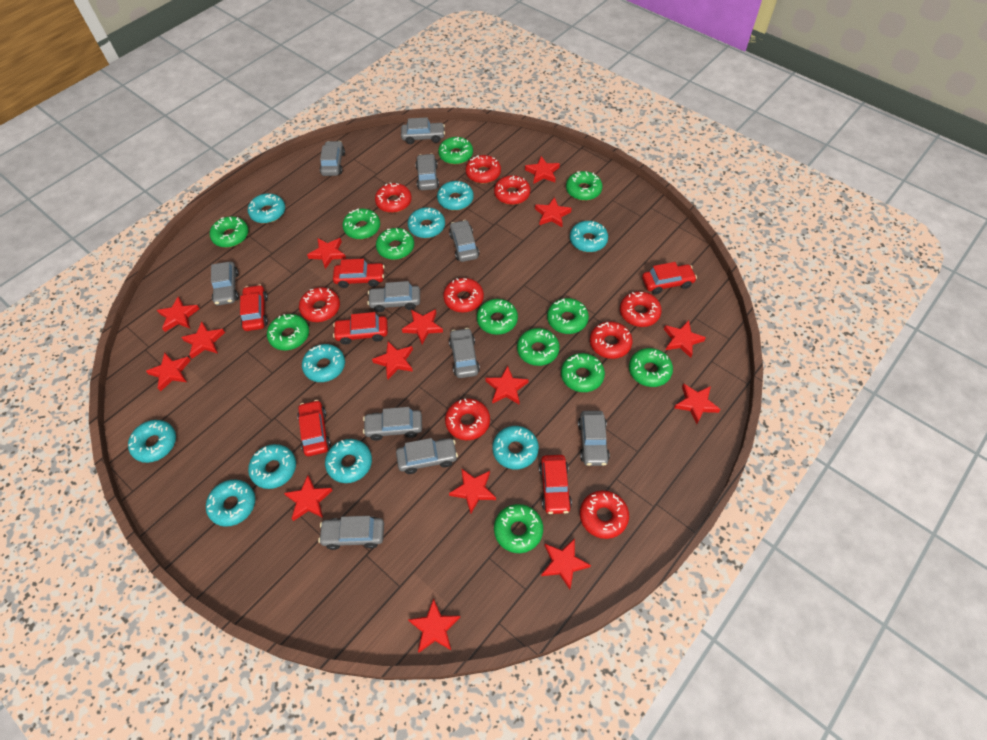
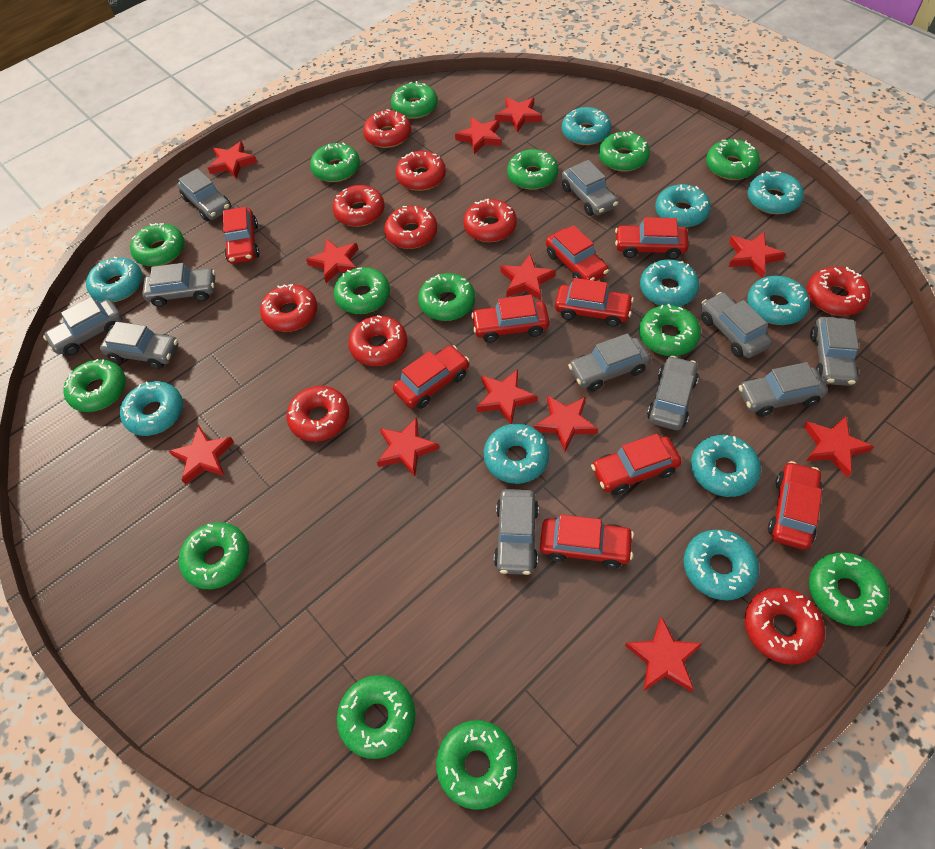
green donut: 12 -> 14
red car: 6 -> 9
red donut: 9 -> 10
red star: 15 -> 12

